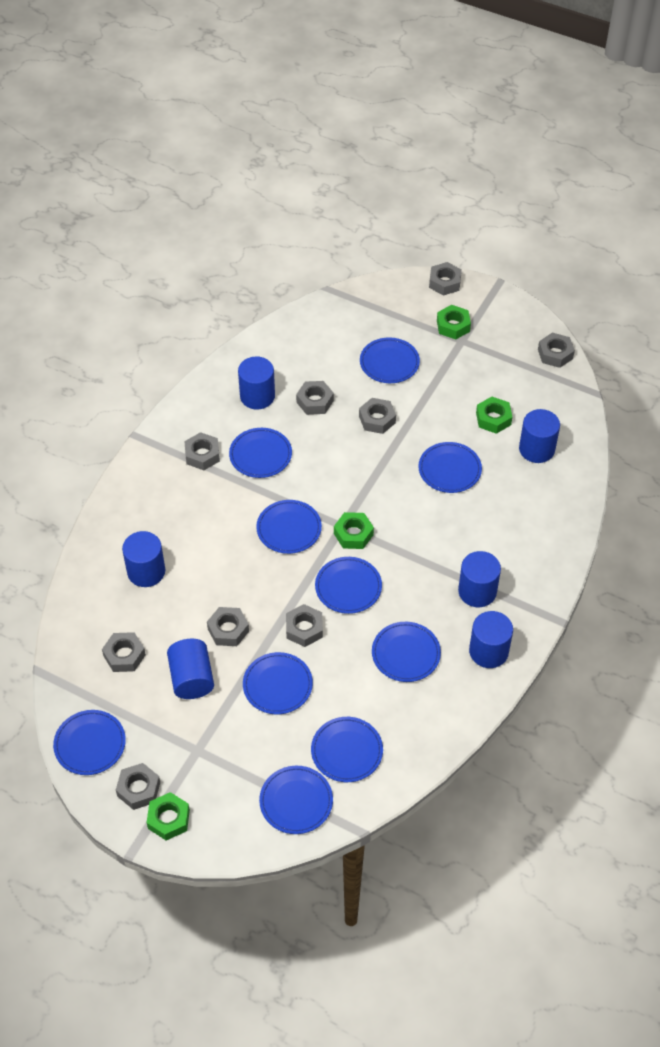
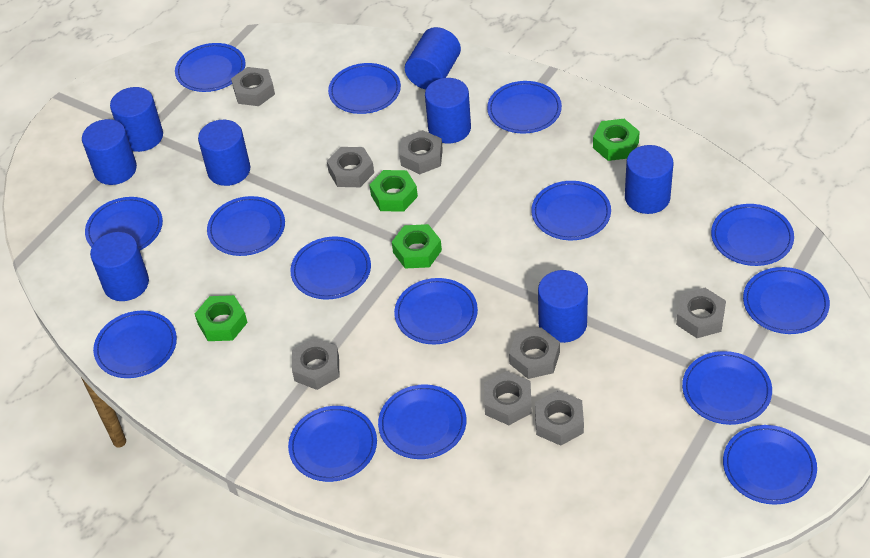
blue cylinder: 6 -> 8
blue plate: 10 -> 15
grey nut: 9 -> 8

